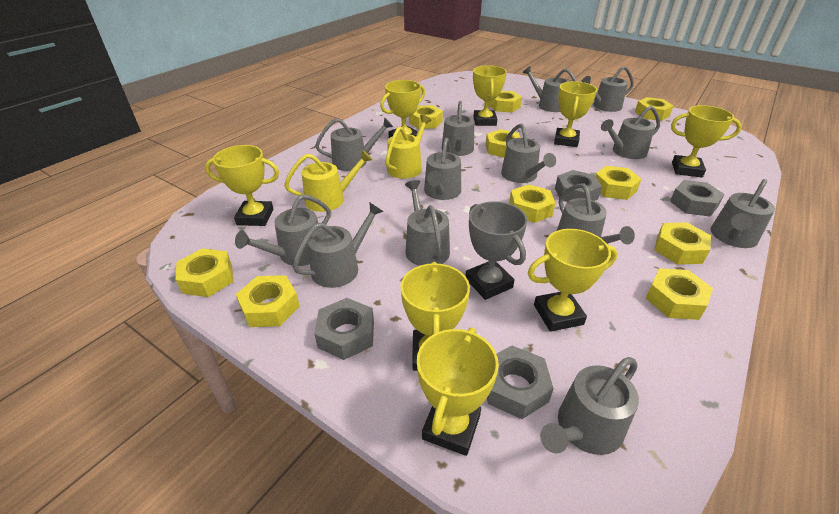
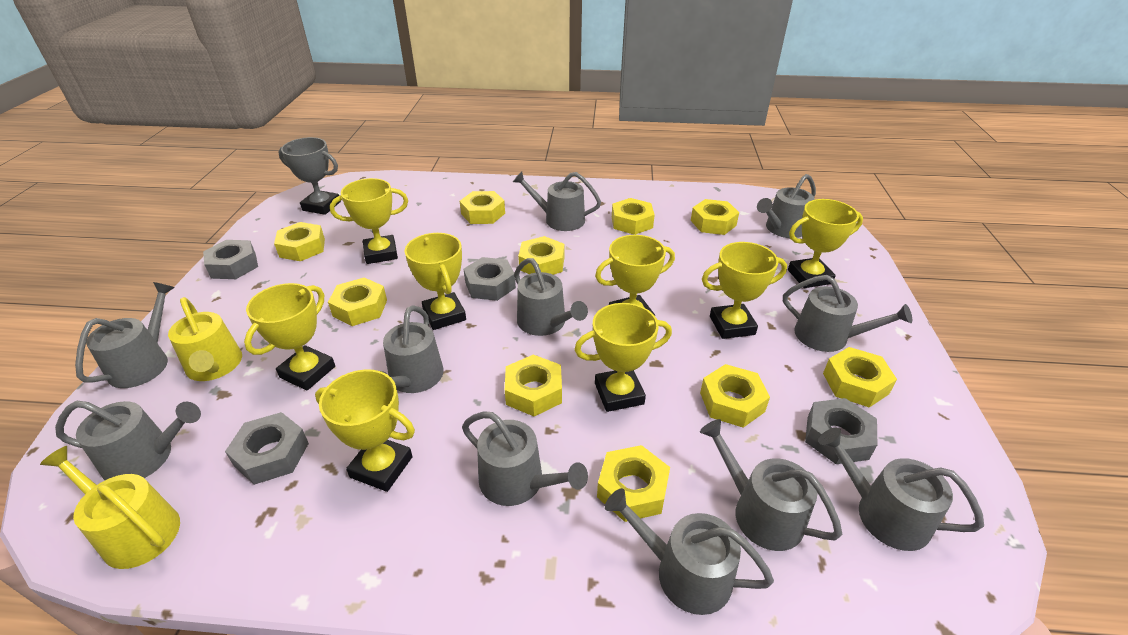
grey watering can: 13 -> 11

